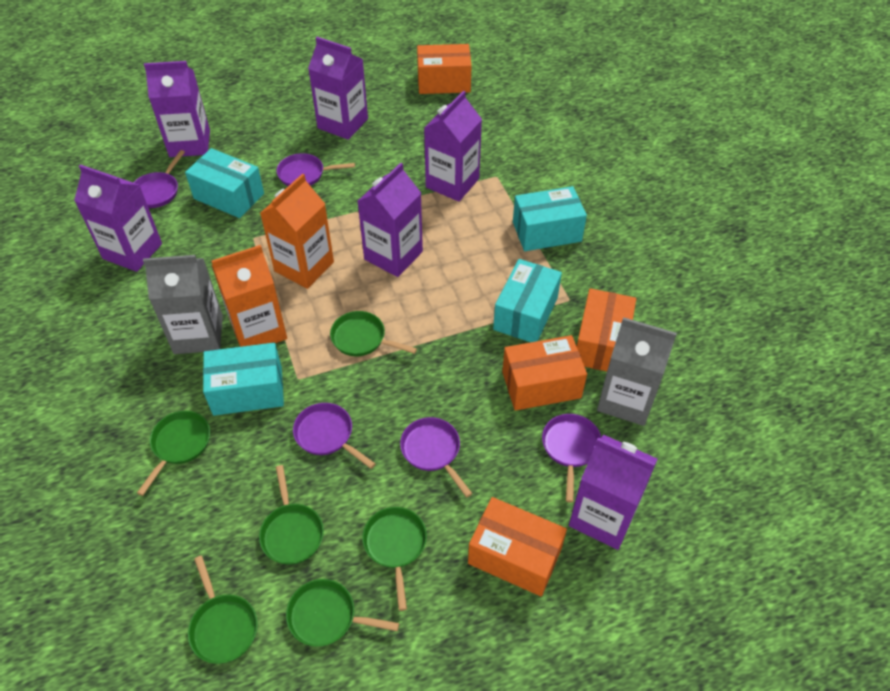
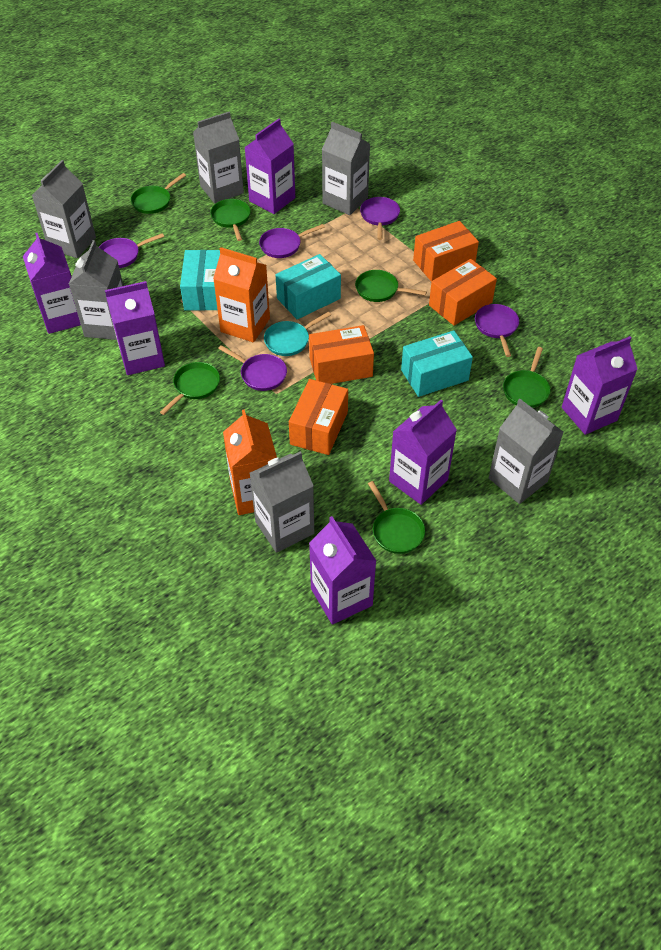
grey carton: 2 -> 6
turquoise box: 4 -> 3
turquoise pan: 0 -> 1

